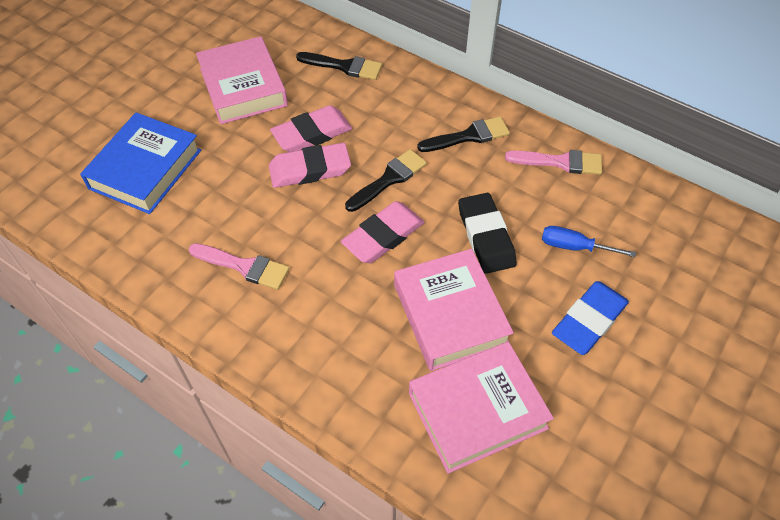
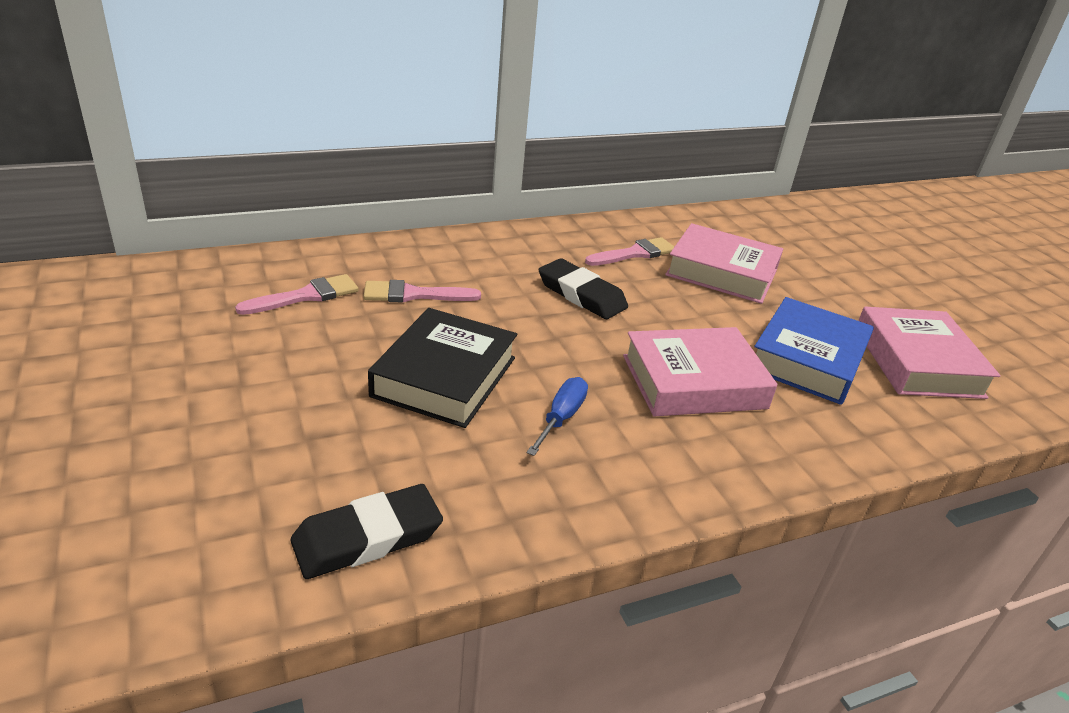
black book: 0 -> 1
black brush: 3 -> 0
black eraser: 1 -> 2
blue eraser: 1 -> 0
pink brush: 2 -> 3
pink eraser: 3 -> 0

